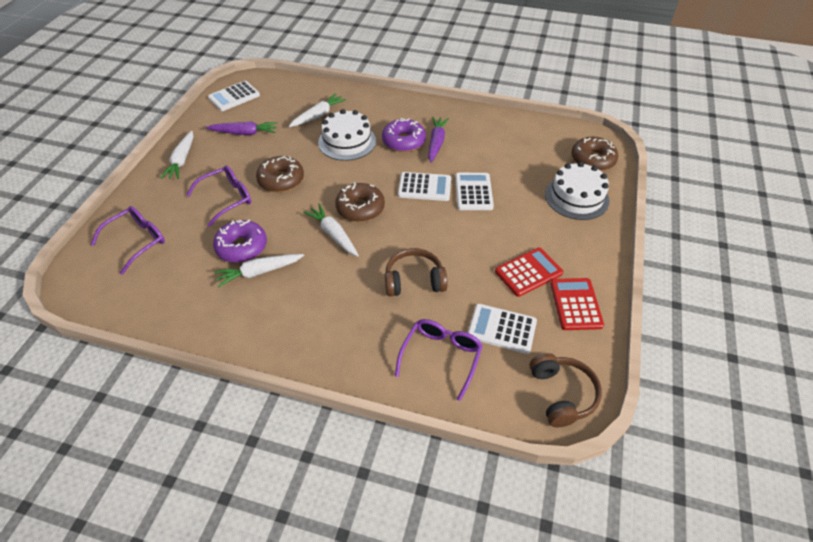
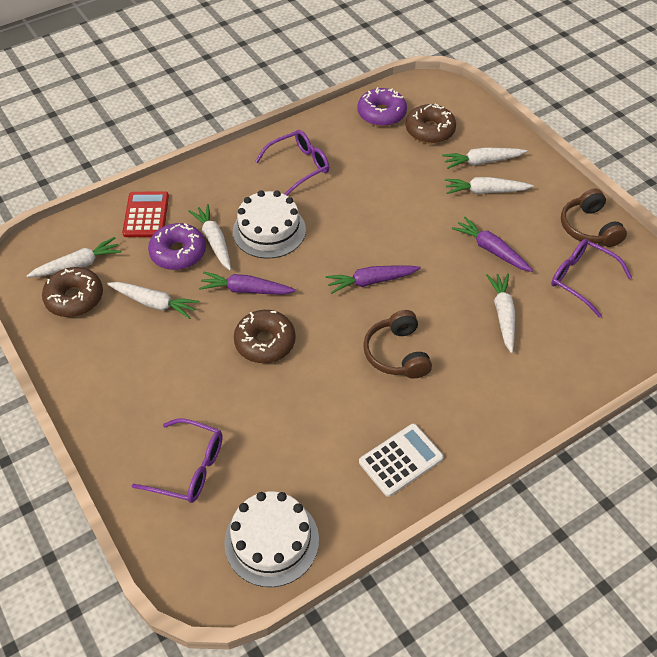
purple carrot: 2 -> 3
red calculator: 2 -> 1
white calculator: 4 -> 1
white carrot: 4 -> 6

